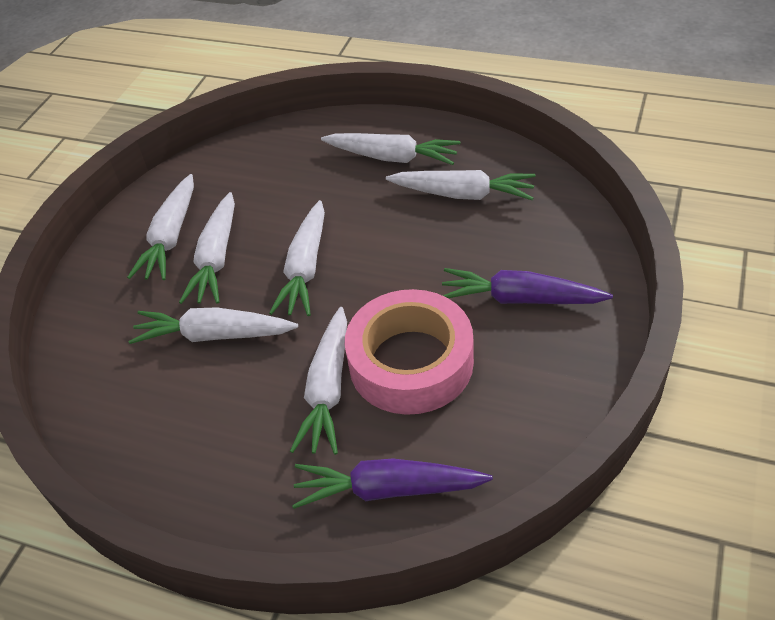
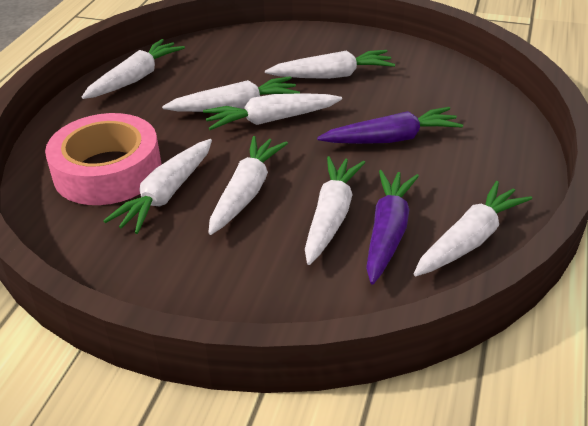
white carrot: 7 -> 8

